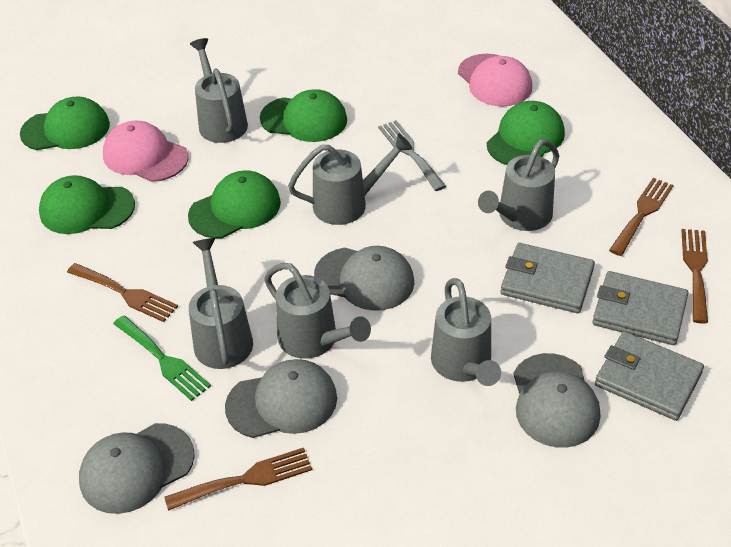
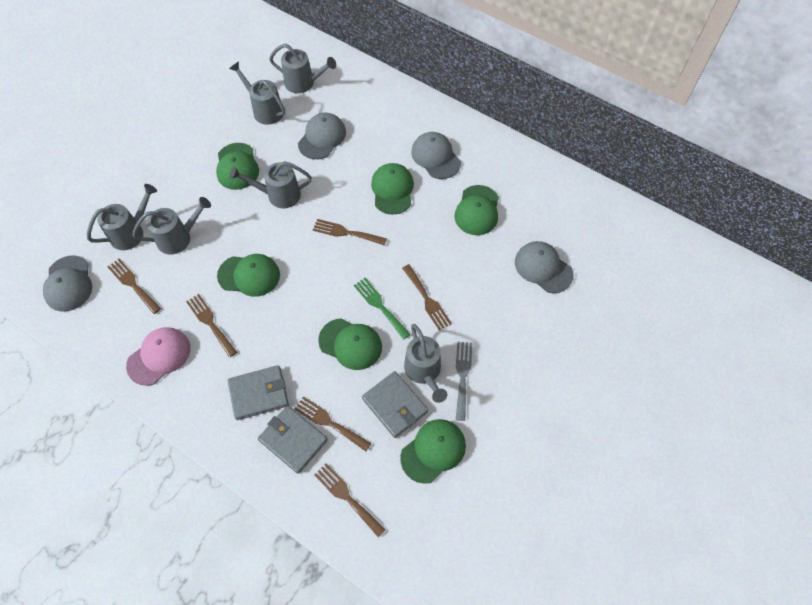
brown fork: 4 -> 6
green cap: 5 -> 6
pink cap: 2 -> 1

